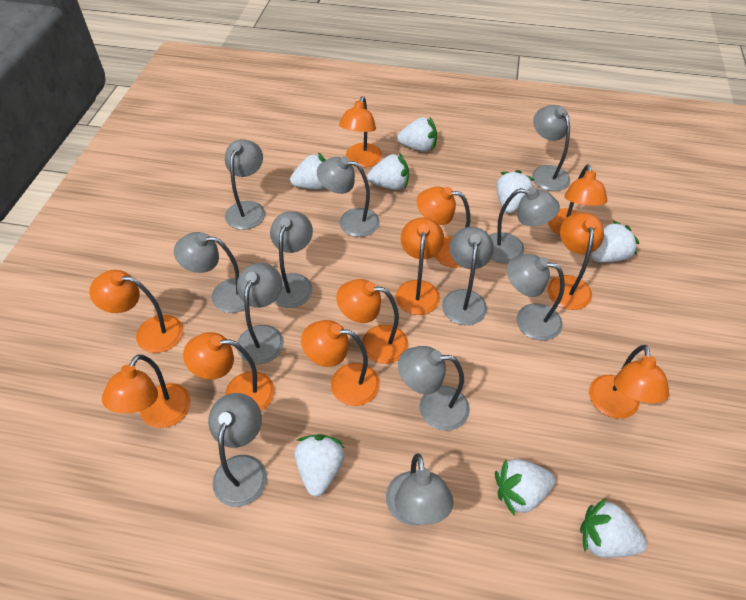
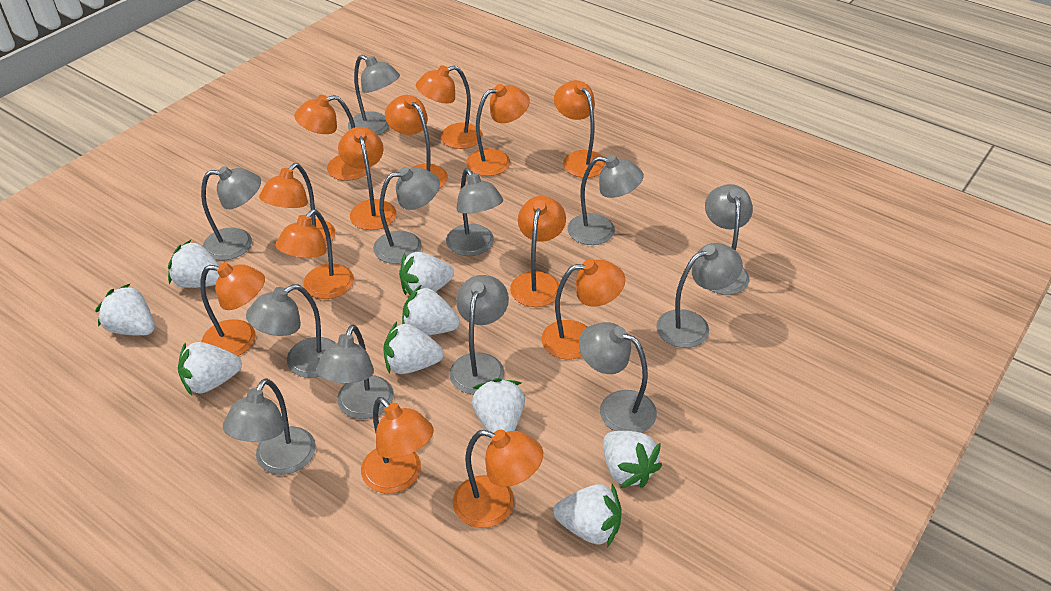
orange lamp: 11 -> 13
white strawberry: 8 -> 9

